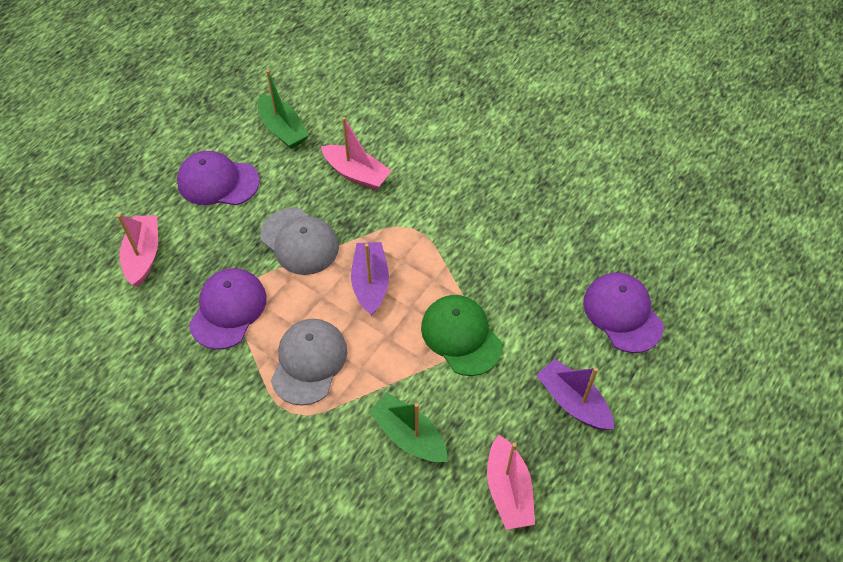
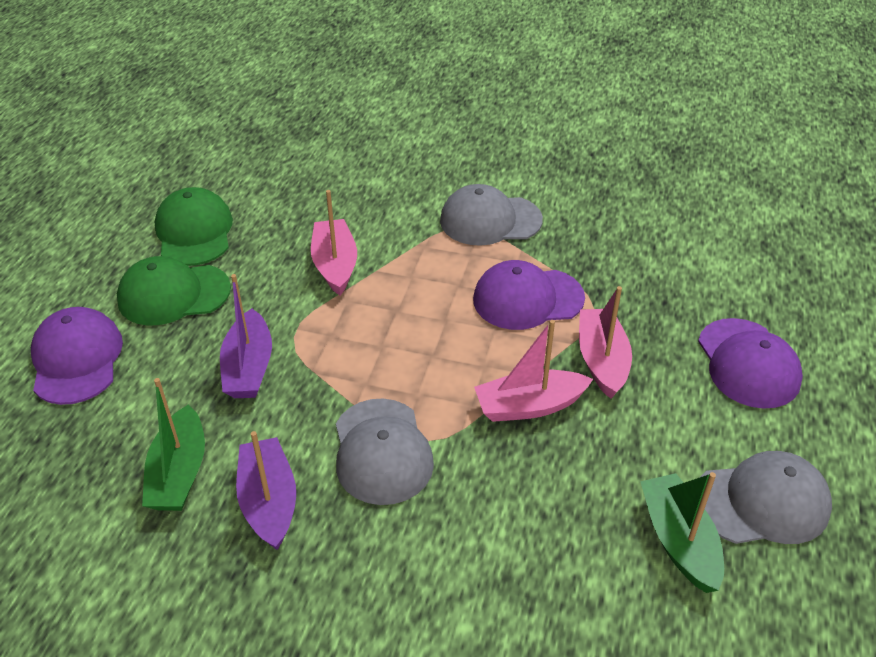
green cap: 1 -> 2
grey cap: 2 -> 3

